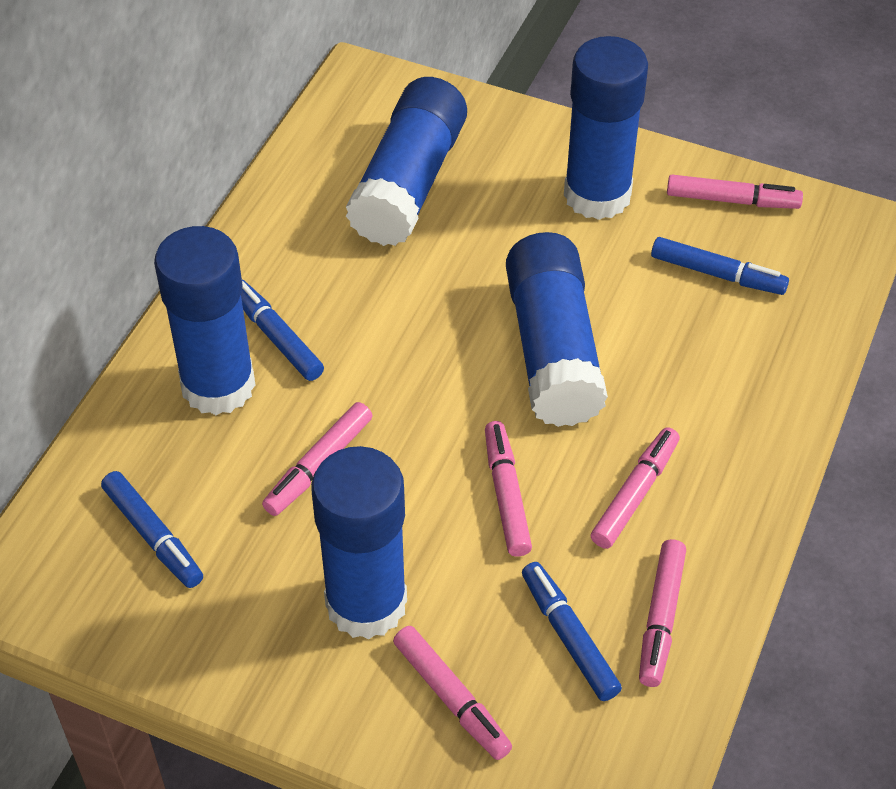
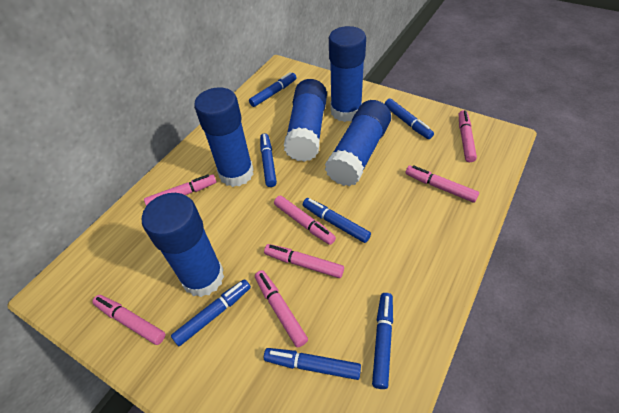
blue marker: 4 -> 7
pink marker: 6 -> 7

